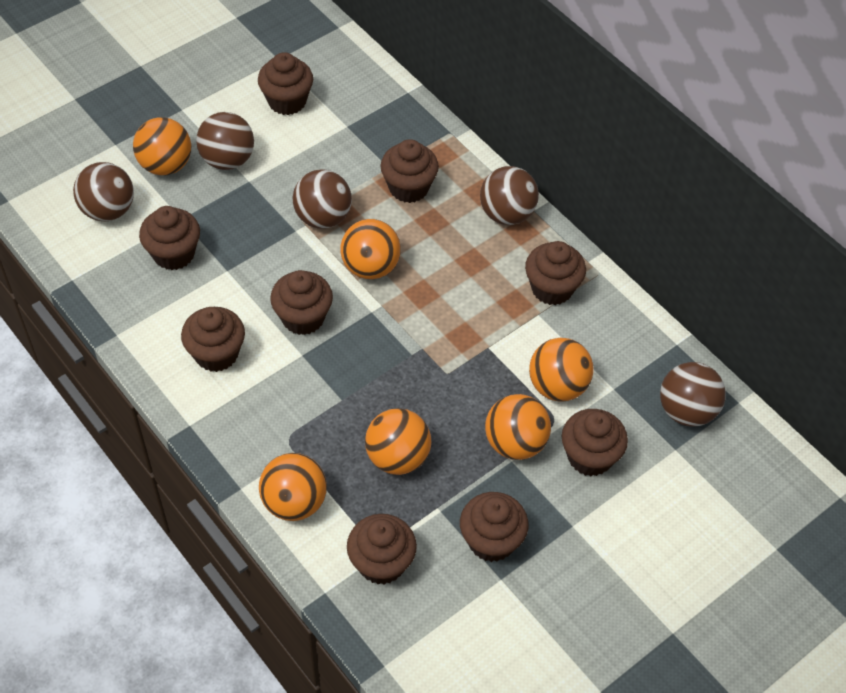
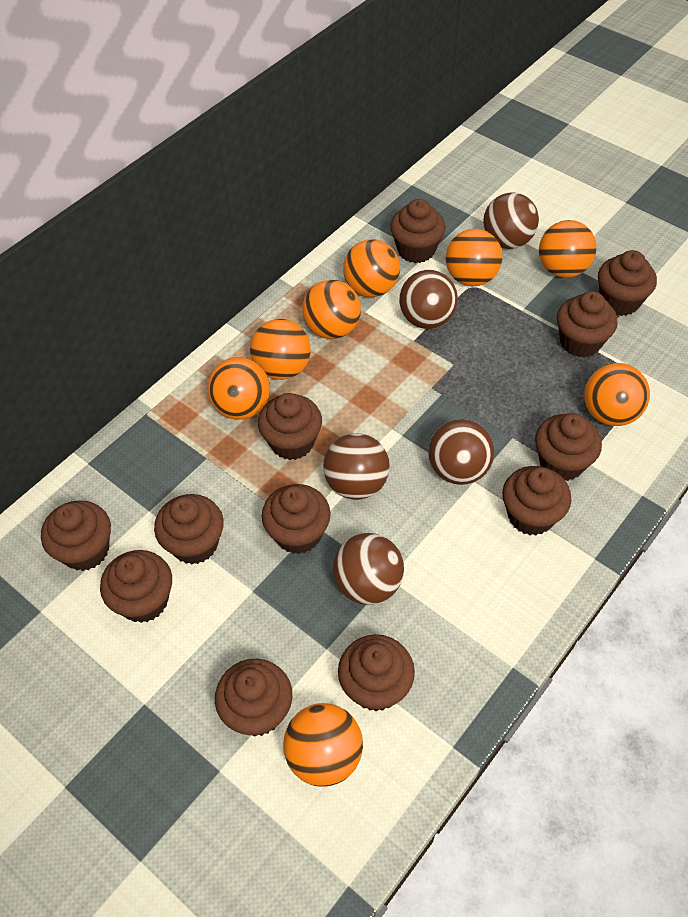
brown cupcake: 9 -> 12
orange ball: 6 -> 8

